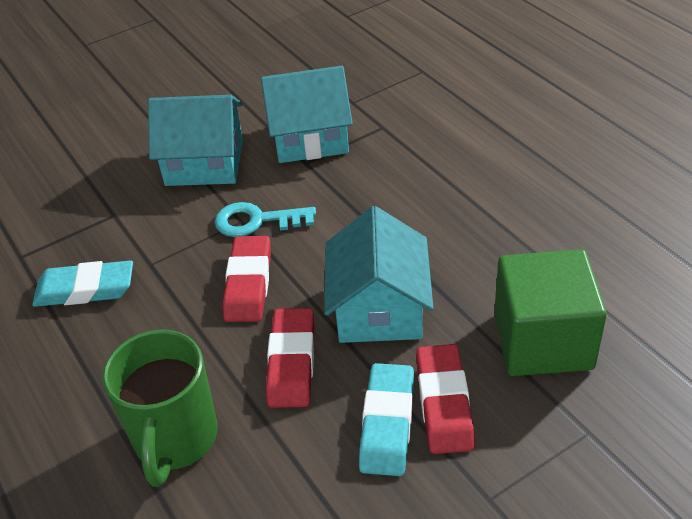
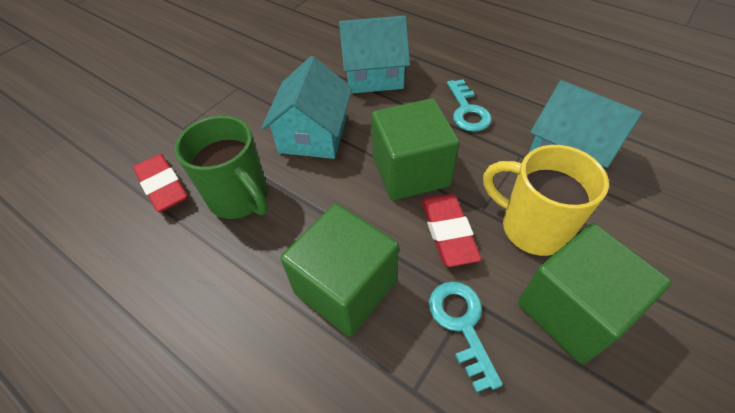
green cube: 1 -> 3
red eraser: 3 -> 2
turquoise eraser: 2 -> 0
turquoise key: 1 -> 2
yellow mug: 0 -> 1

